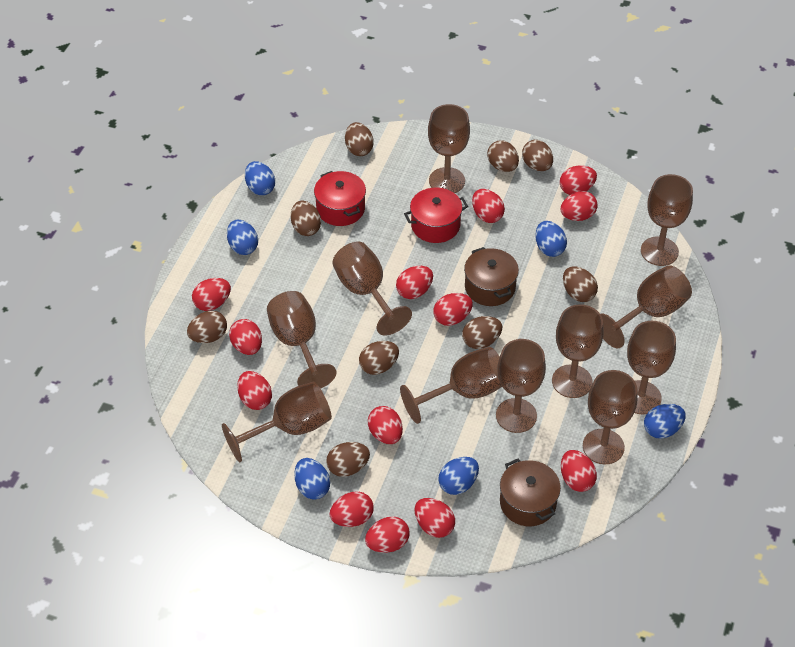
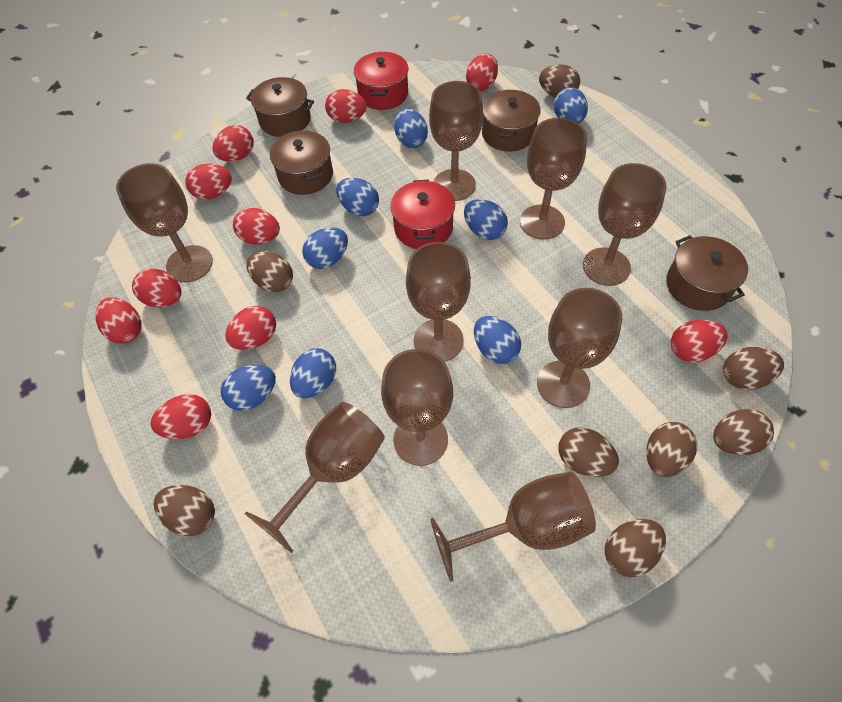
blue egg: 6 -> 8
brown egg: 9 -> 8
brown goblet: 11 -> 9
brown pot: 2 -> 4
red egg: 13 -> 10

